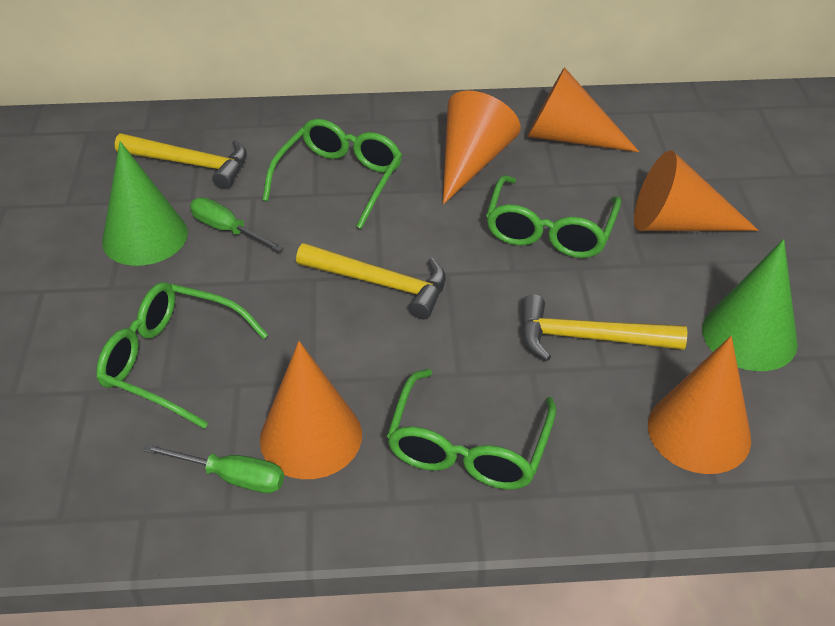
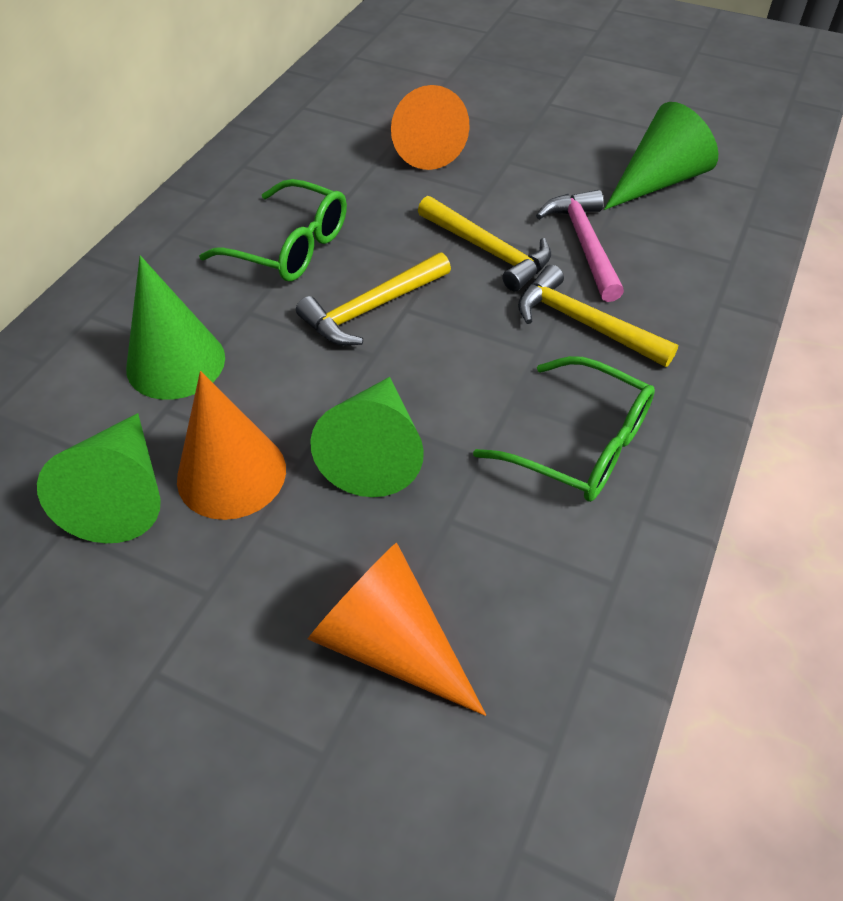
green cone: 2 -> 4
green glasses: 4 -> 2
green screwdriver: 2 -> 0
orange cone: 5 -> 3
pink hammer: 0 -> 1

